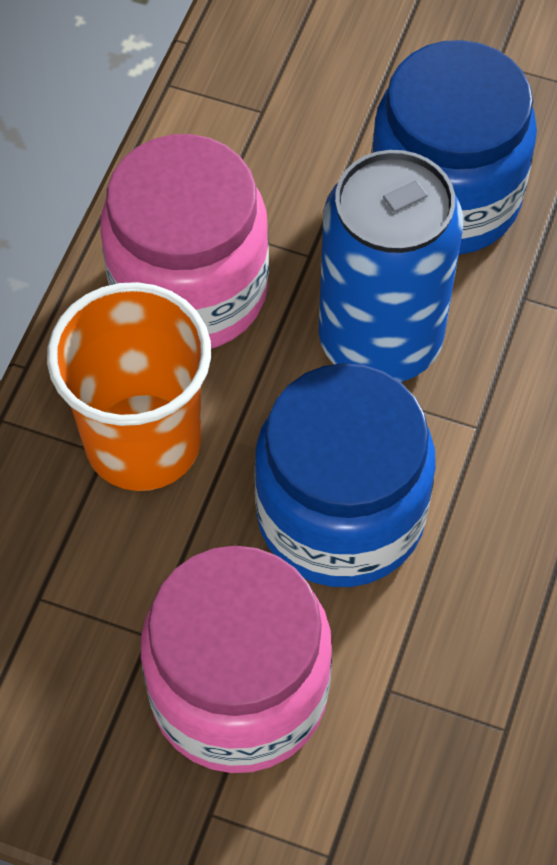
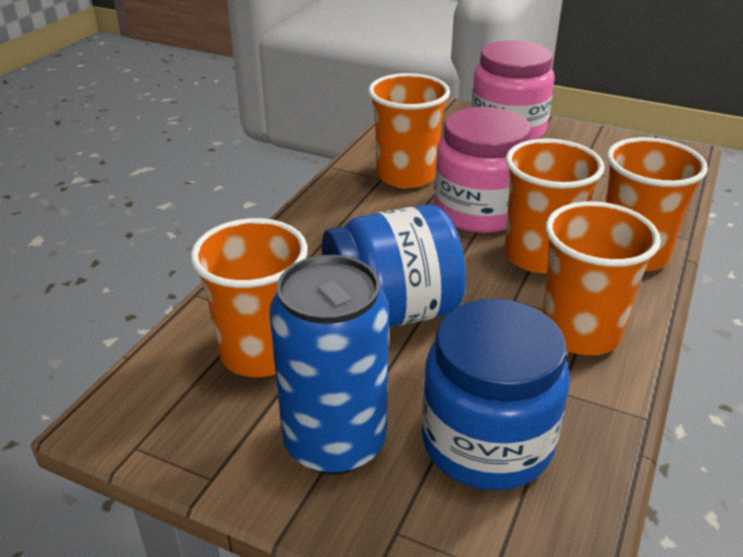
orange cup: 1 -> 5

